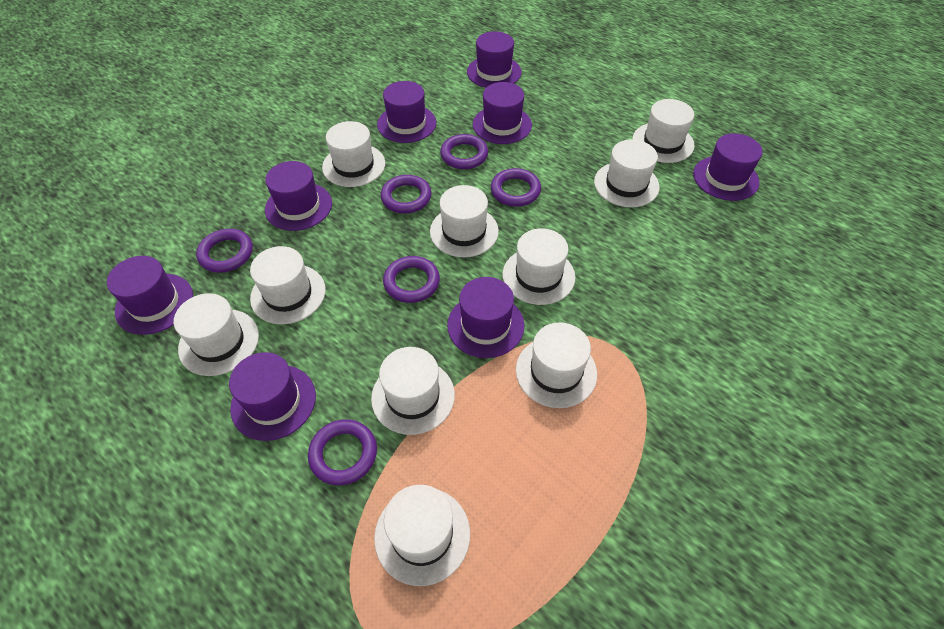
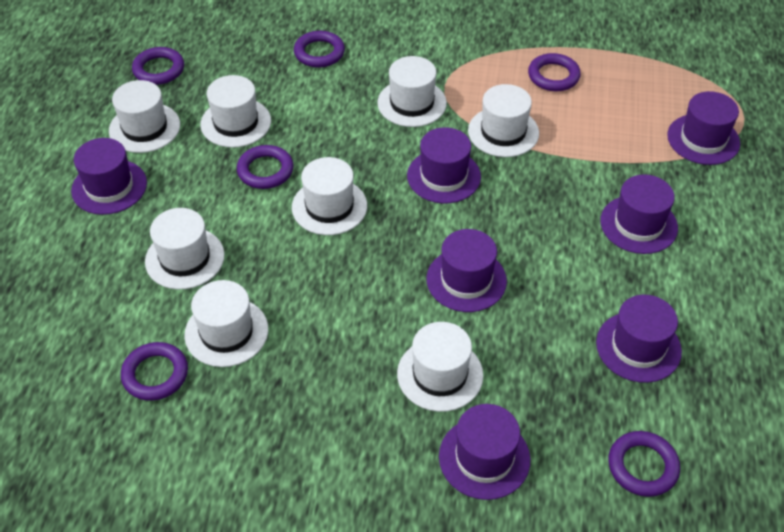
purple hat: 8 -> 7
white hat: 10 -> 8

